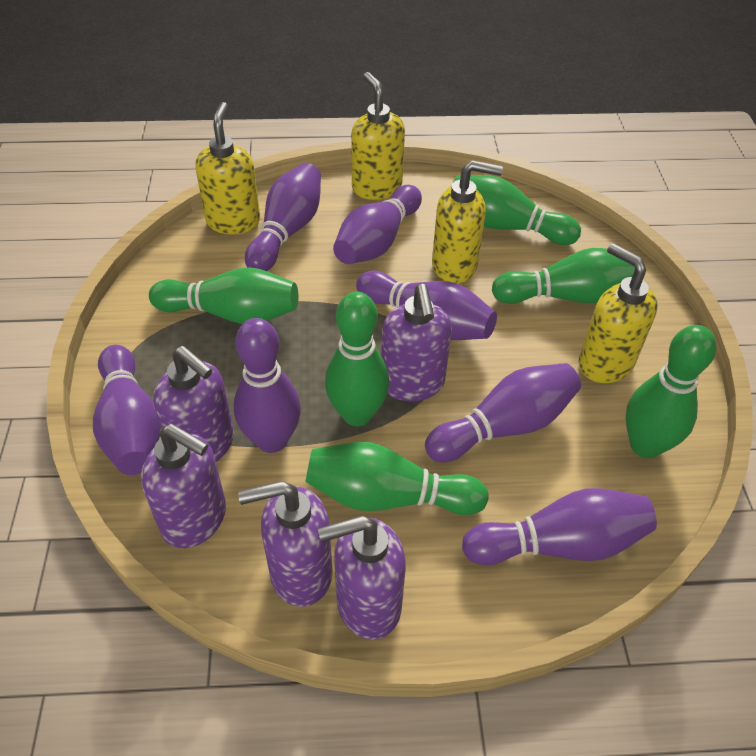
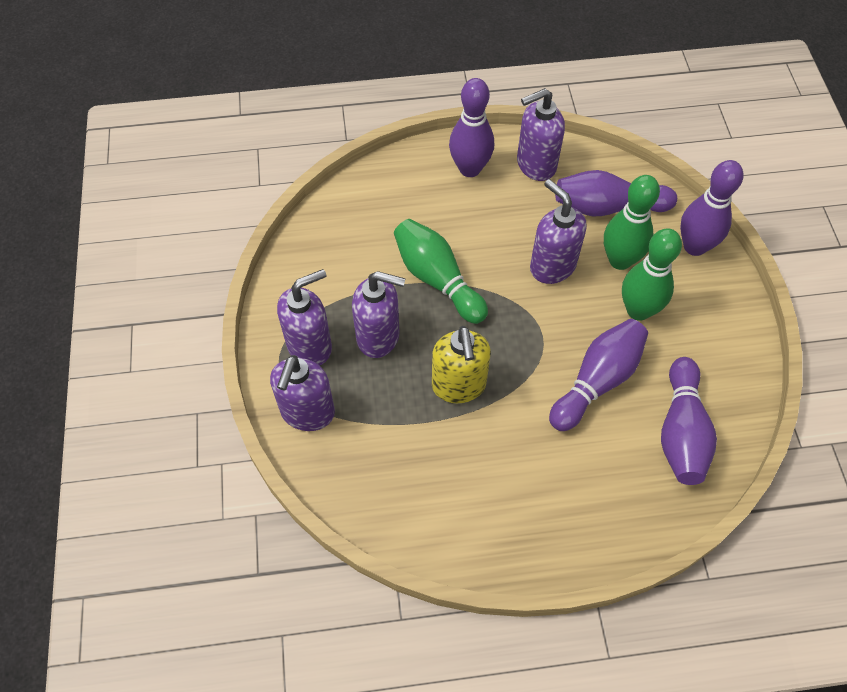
green bowling pin: 6 -> 3
purple bowling pin: 7 -> 5
yellow soap dispenser: 4 -> 1

